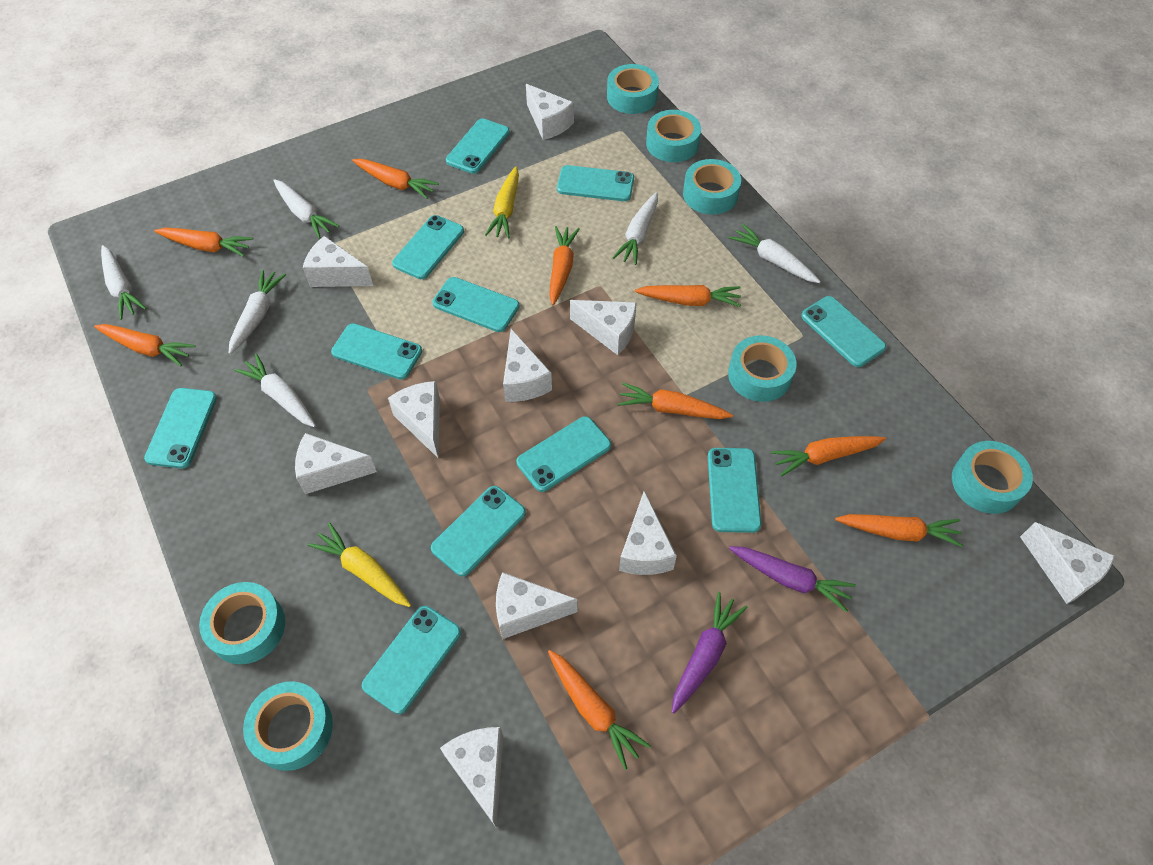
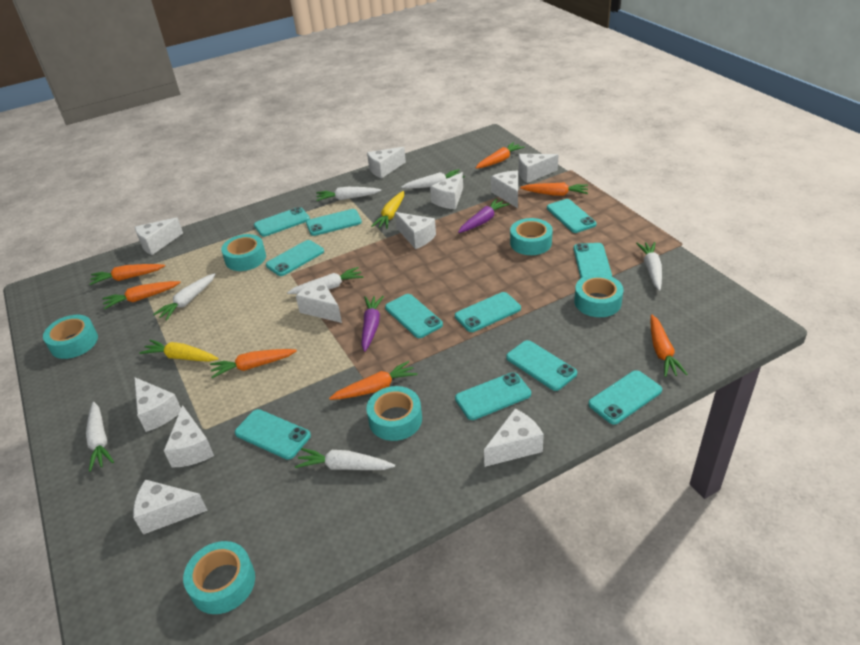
orange carrot: 9 -> 7
turquoise tape: 7 -> 6
white carrot: 6 -> 7
white cheese: 10 -> 11

